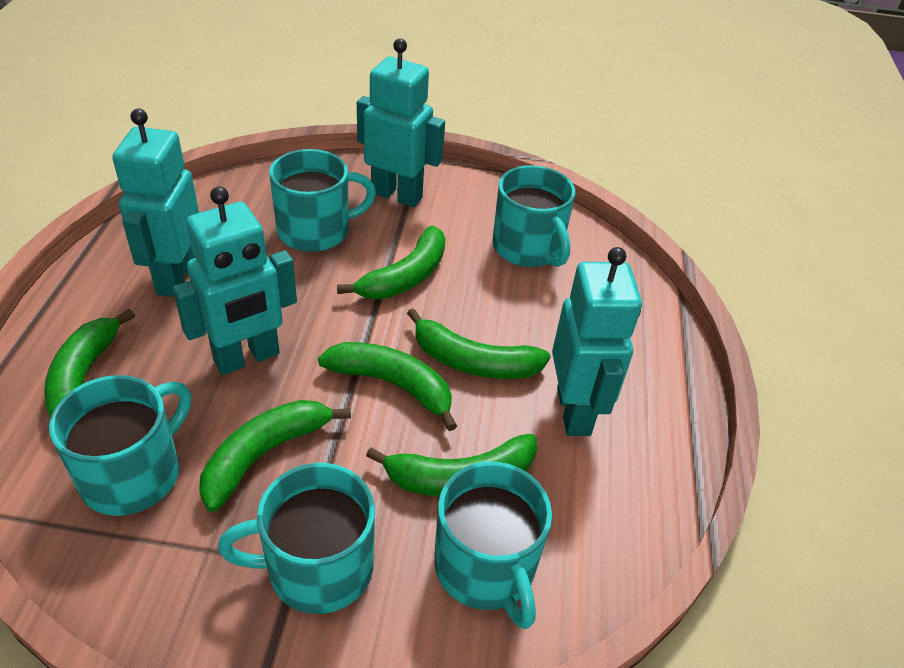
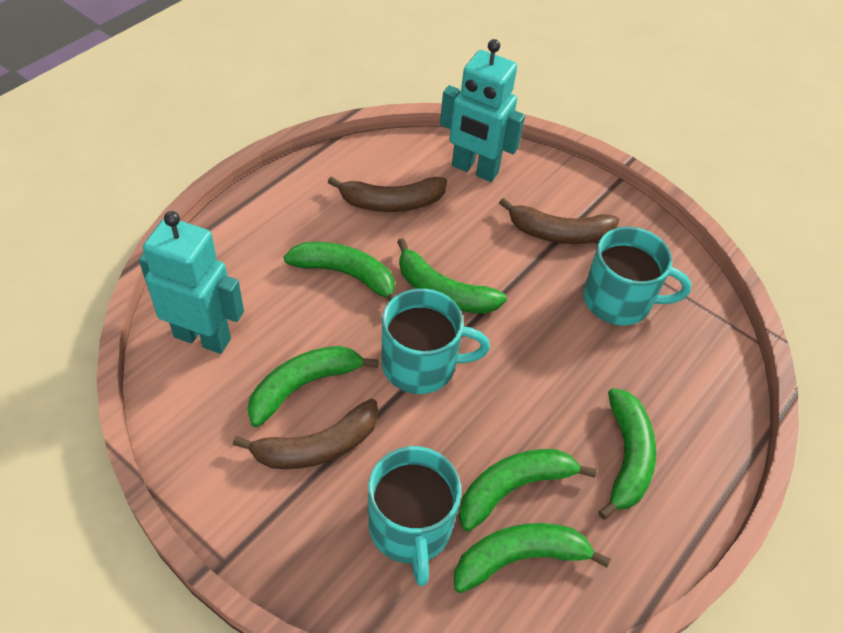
brown banana: 0 -> 3
turquoise mug: 5 -> 3
turquoise robot: 4 -> 2

